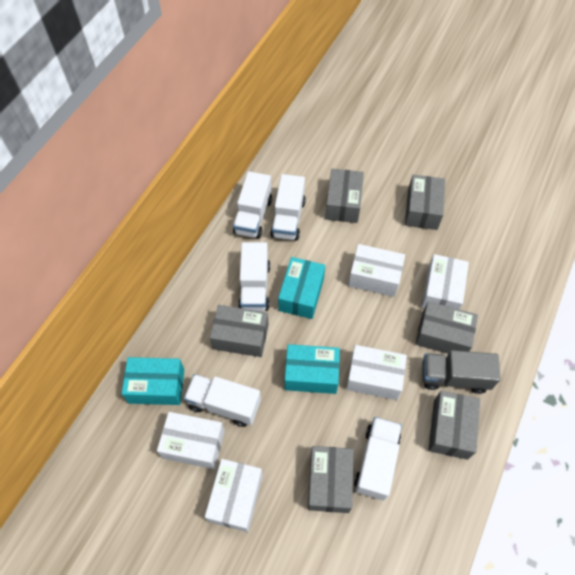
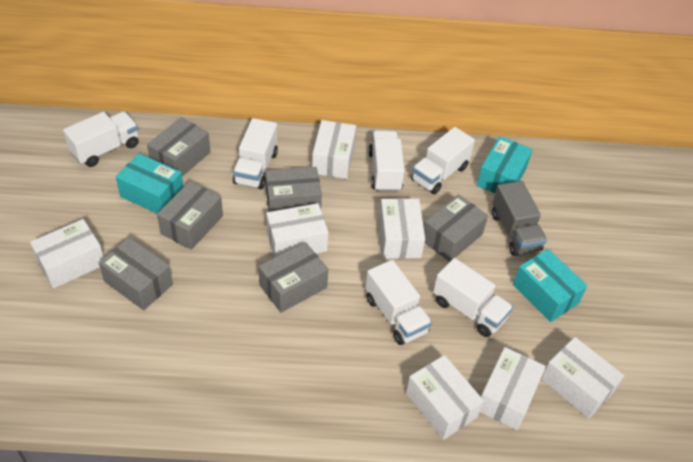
white box: 5 -> 7
white truck: 5 -> 6

